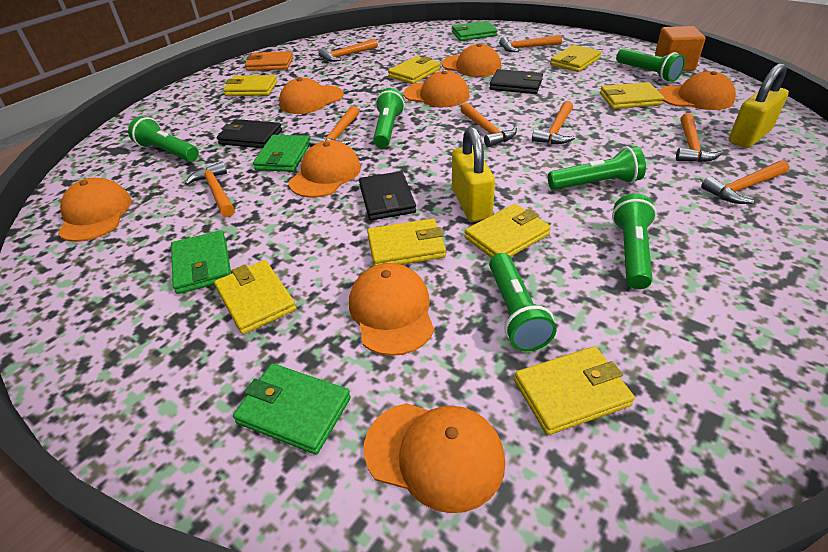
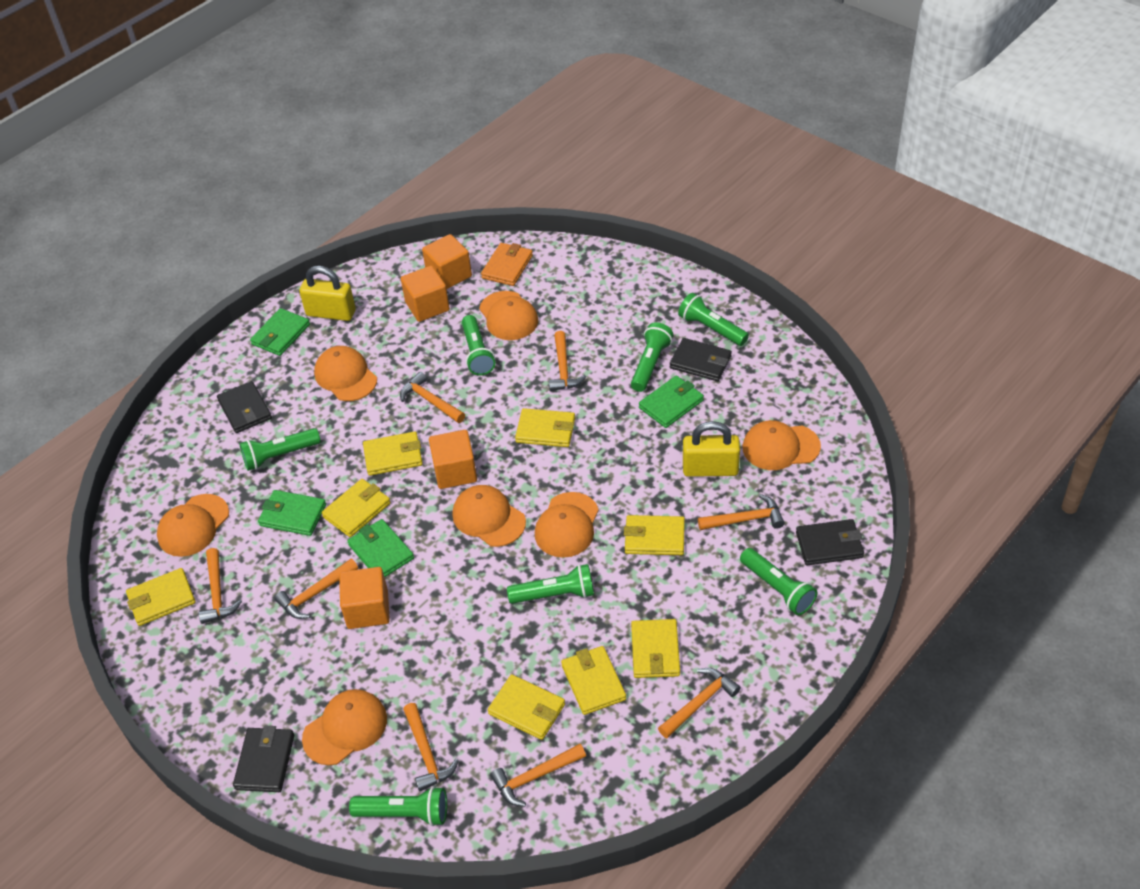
black wallet: 3 -> 4
green flashlight: 6 -> 7
orange cap: 8 -> 7
orange cube: 1 -> 4

